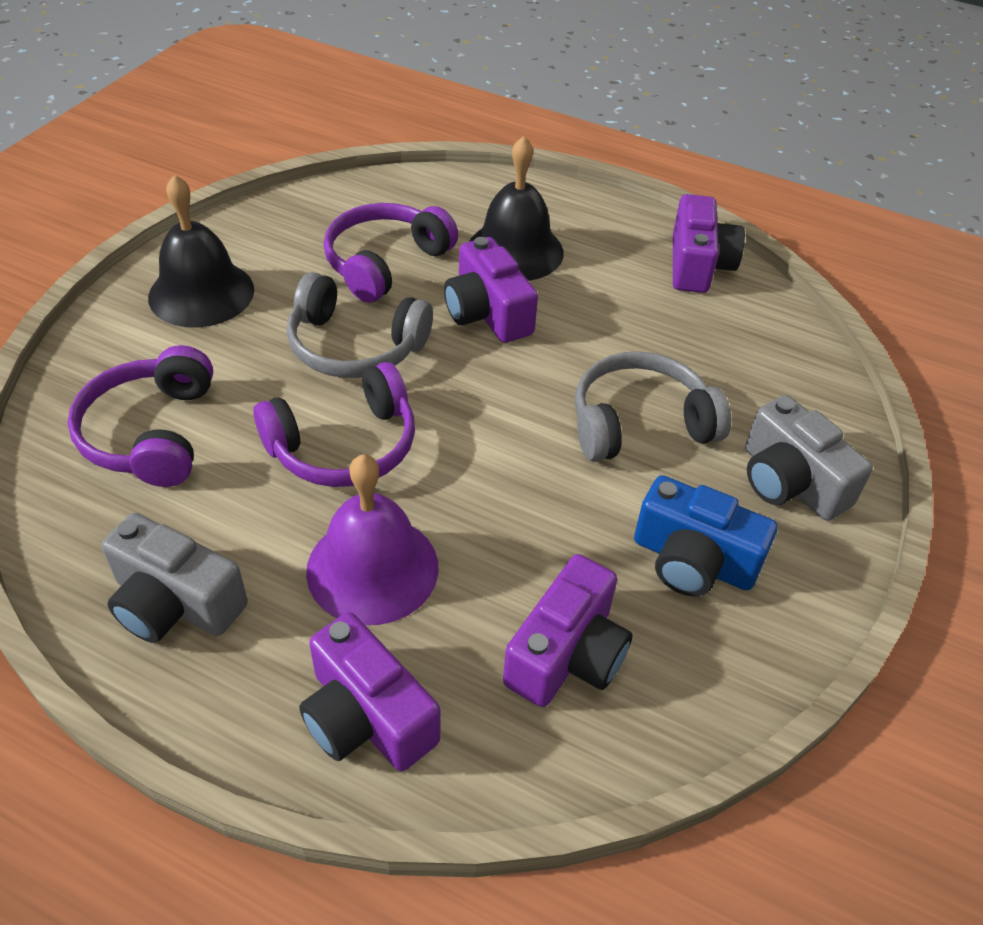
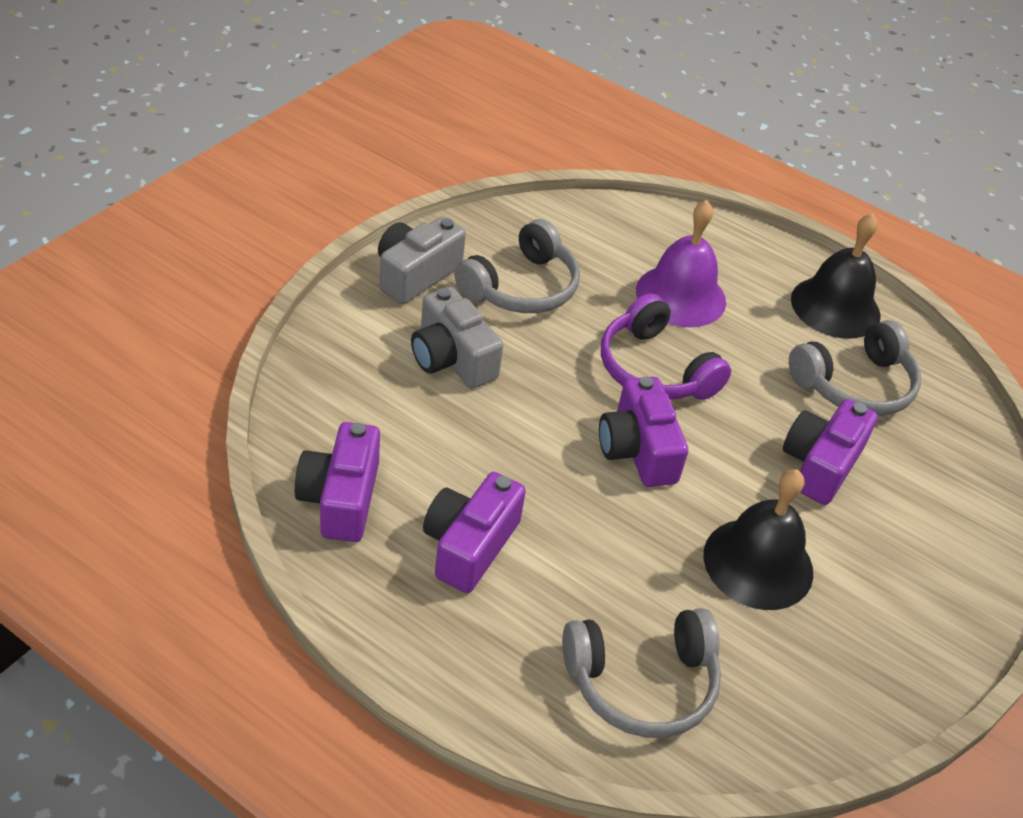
blue camera: 1 -> 0
grey headphones: 2 -> 3
purple headphones: 3 -> 1

